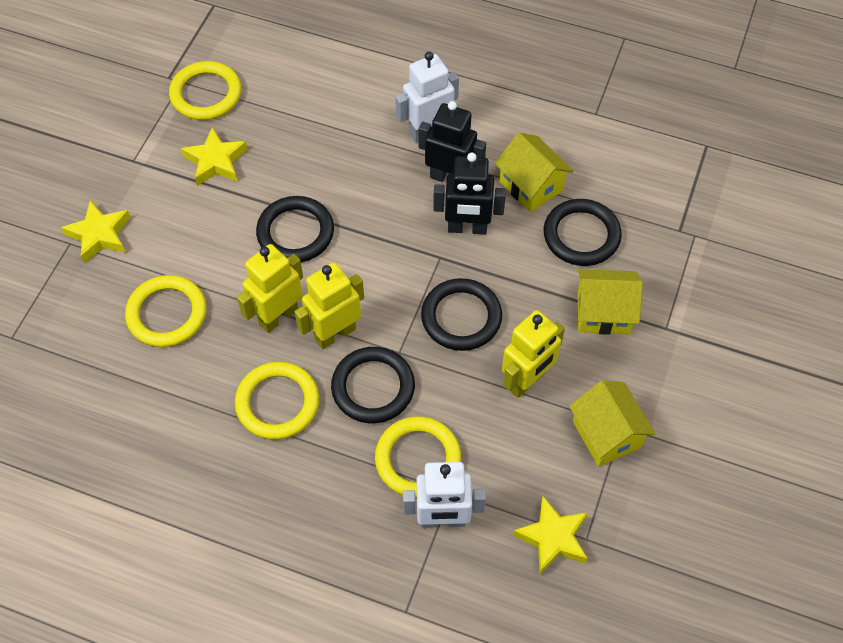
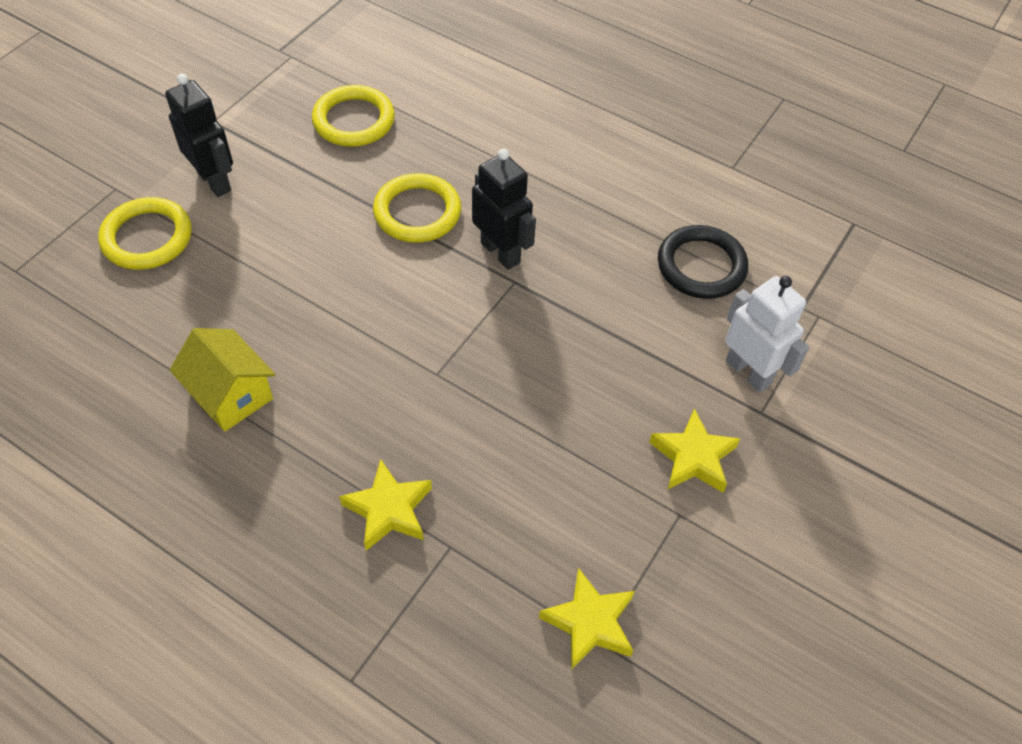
black ring: 4 -> 1
white robot: 2 -> 1
yellow house: 3 -> 1
yellow ring: 4 -> 3
yellow robot: 3 -> 0

